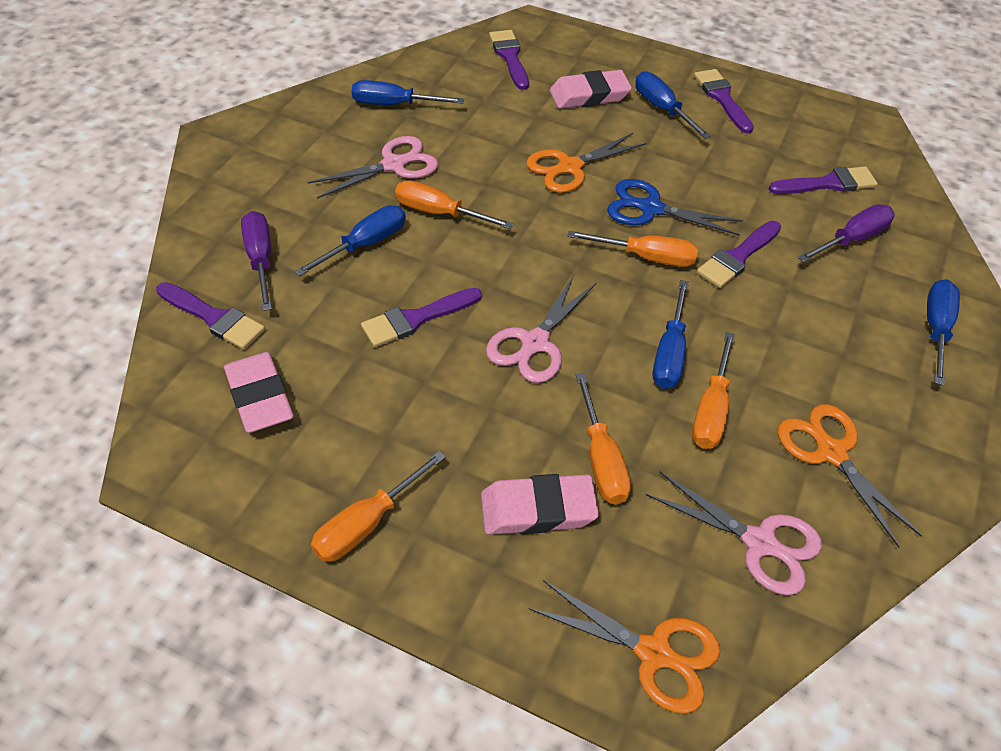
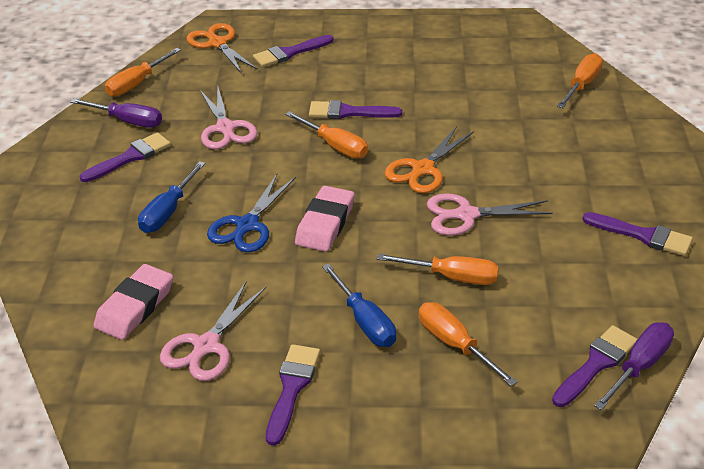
blue screwdriver: 5 -> 2
orange scissors: 3 -> 2
pink eraser: 3 -> 2

